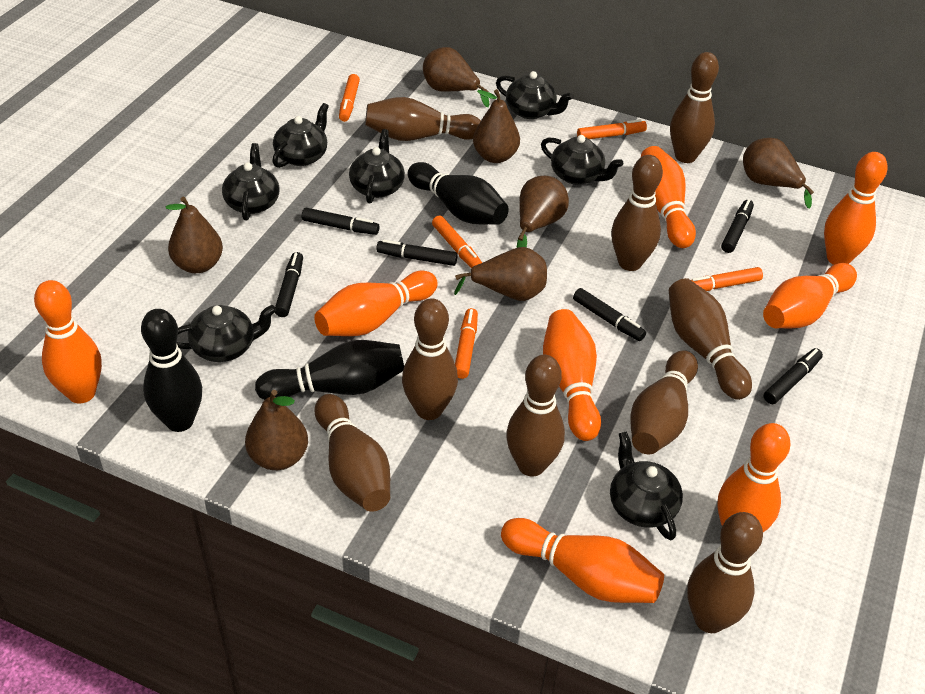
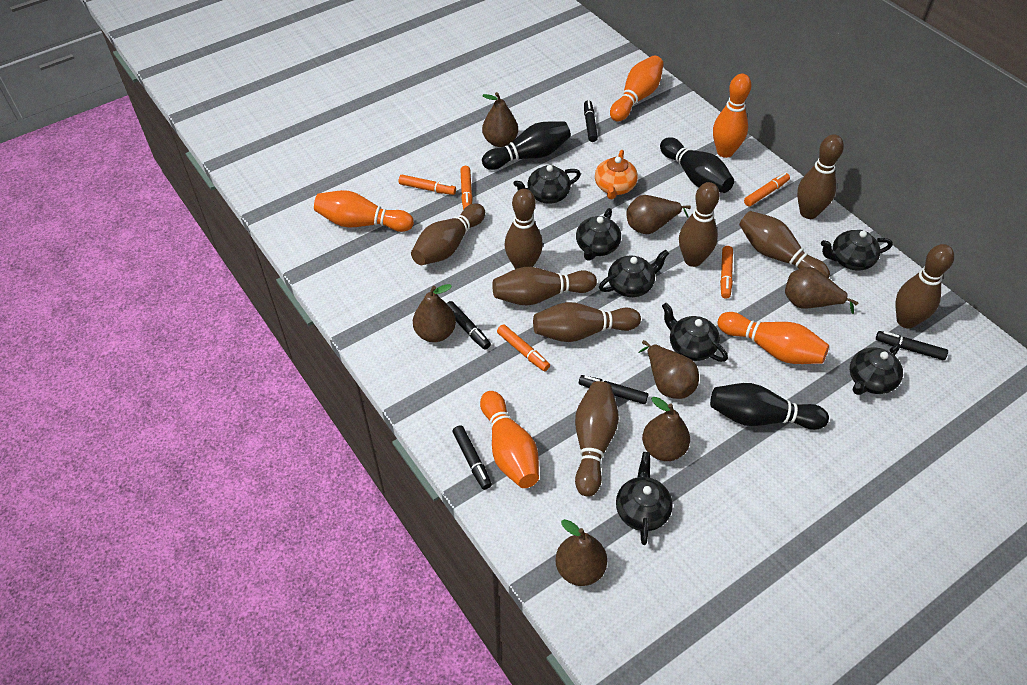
black marker: 6 -> 5
orange bowling pin: 8 -> 5
orange teapot: 0 -> 1

